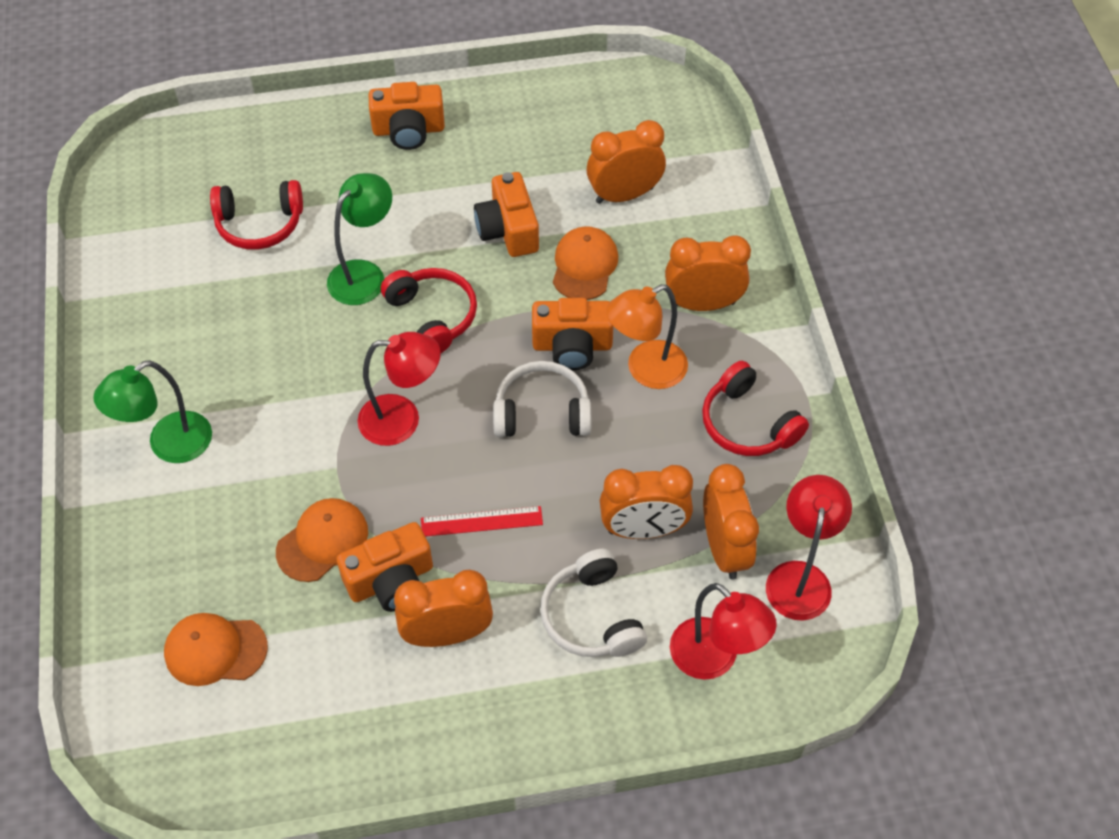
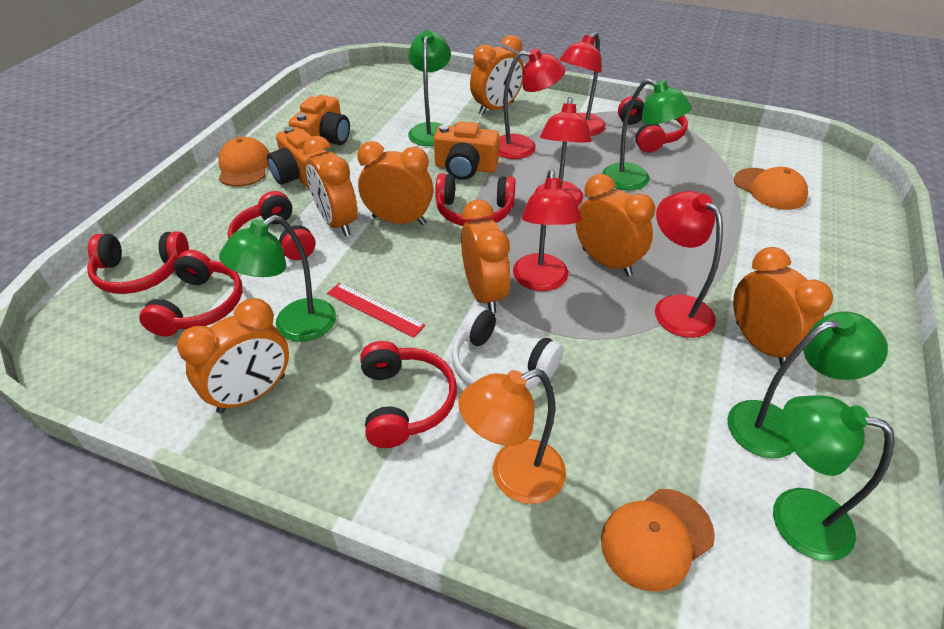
green lamp: 2 -> 5
orange camera: 4 -> 3
orange clock: 5 -> 7
red headphones: 3 -> 6
red lamp: 3 -> 5
white headphones: 2 -> 1

